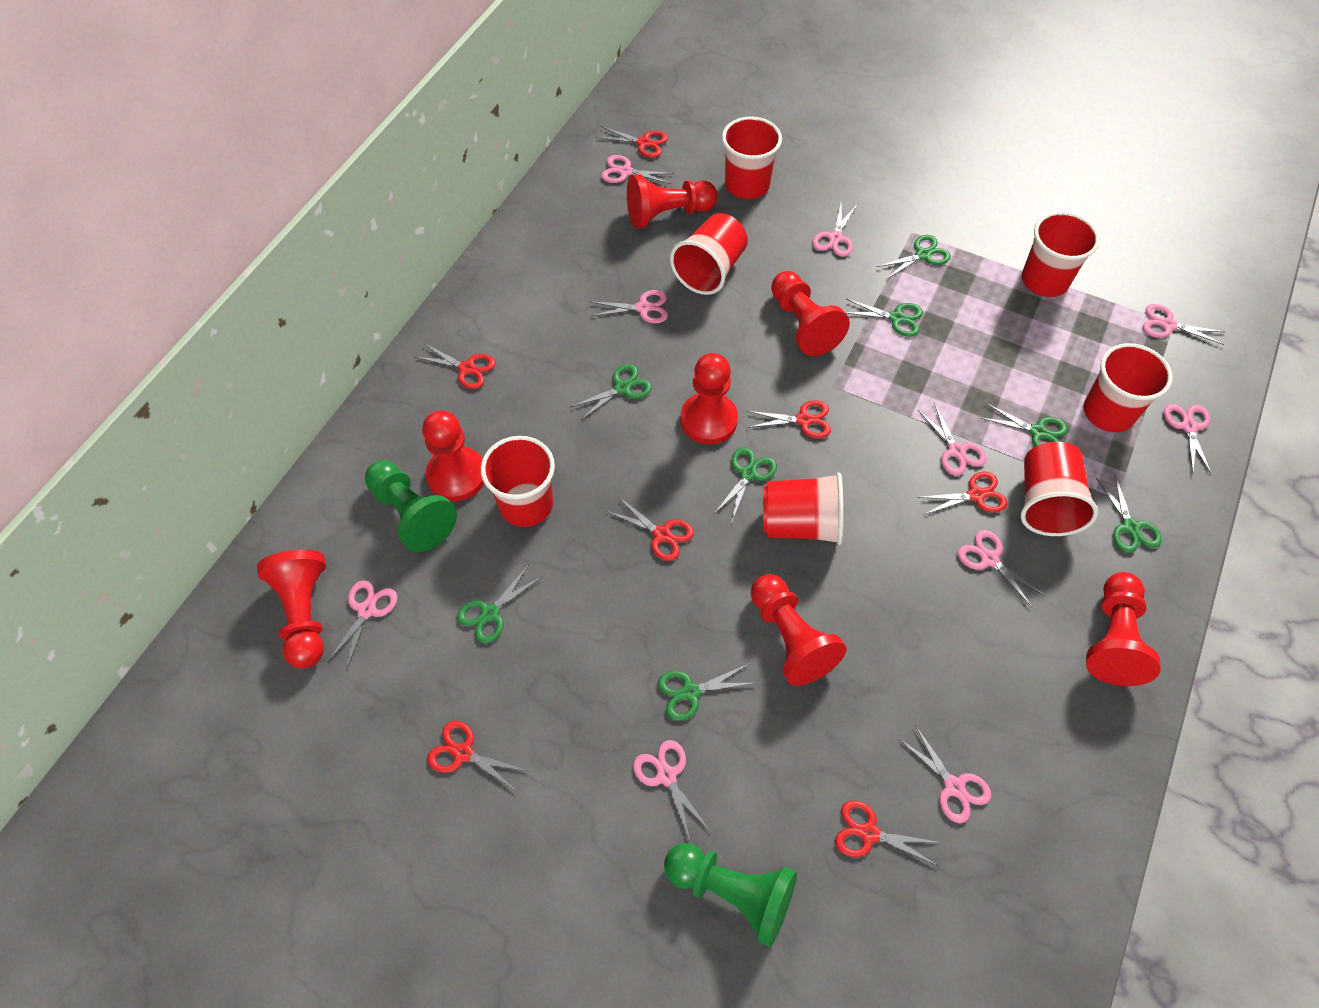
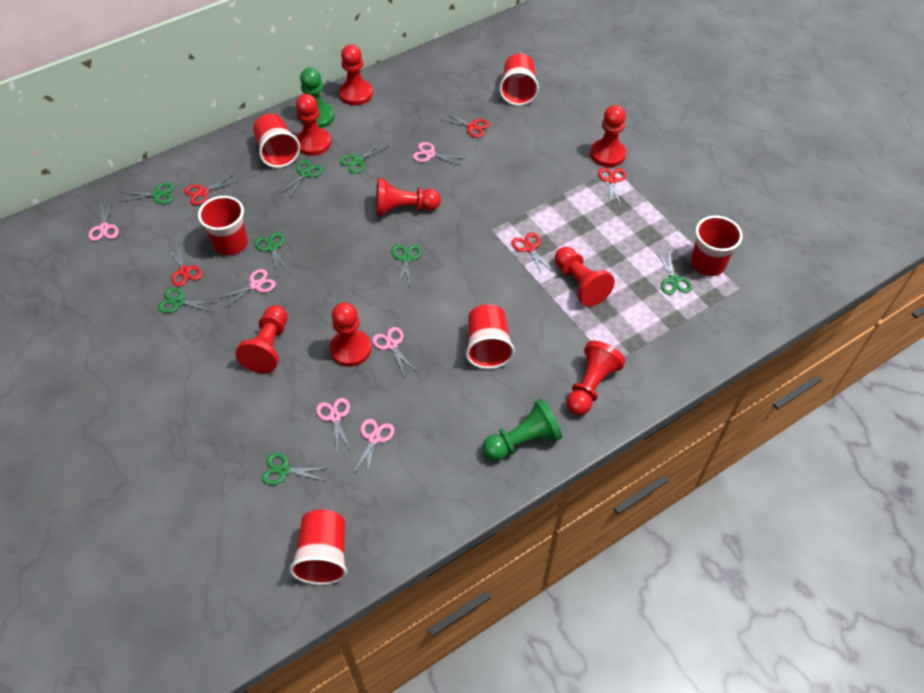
pink scissors: 10 -> 6
red cup: 7 -> 6
red pawn: 7 -> 8
red scissors: 7 -> 5

